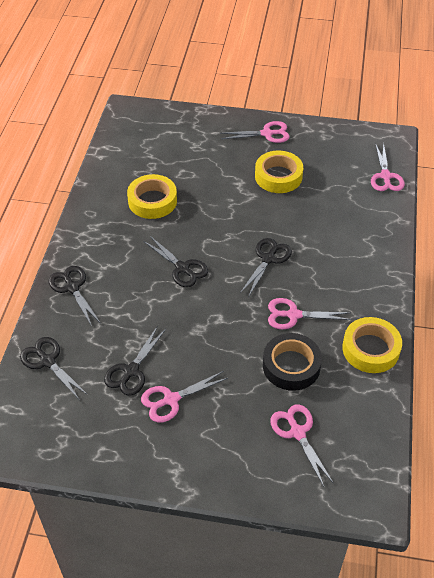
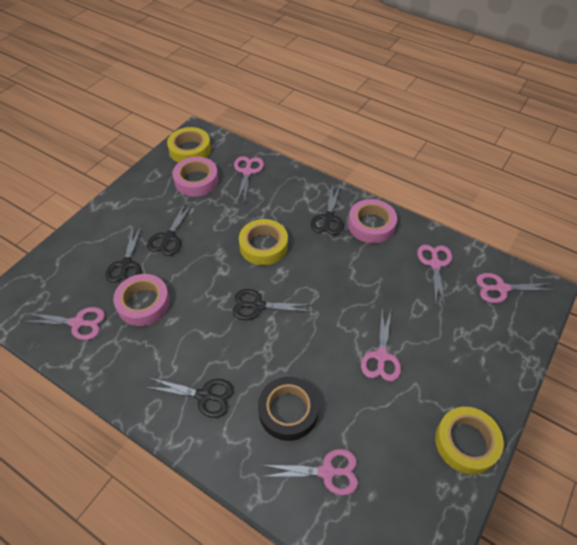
pink scissors: 5 -> 6
pink tape: 0 -> 3

